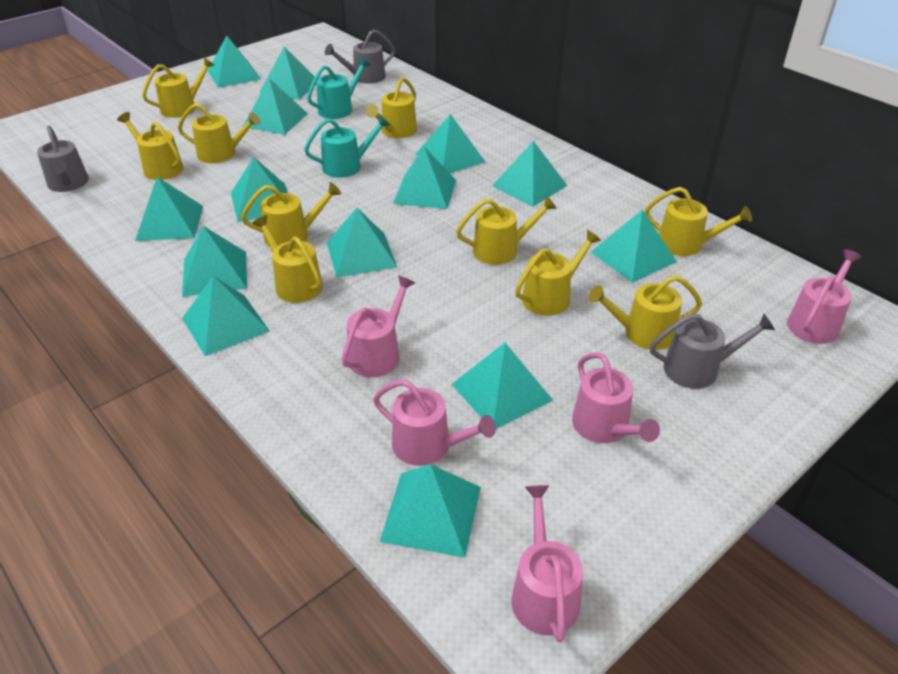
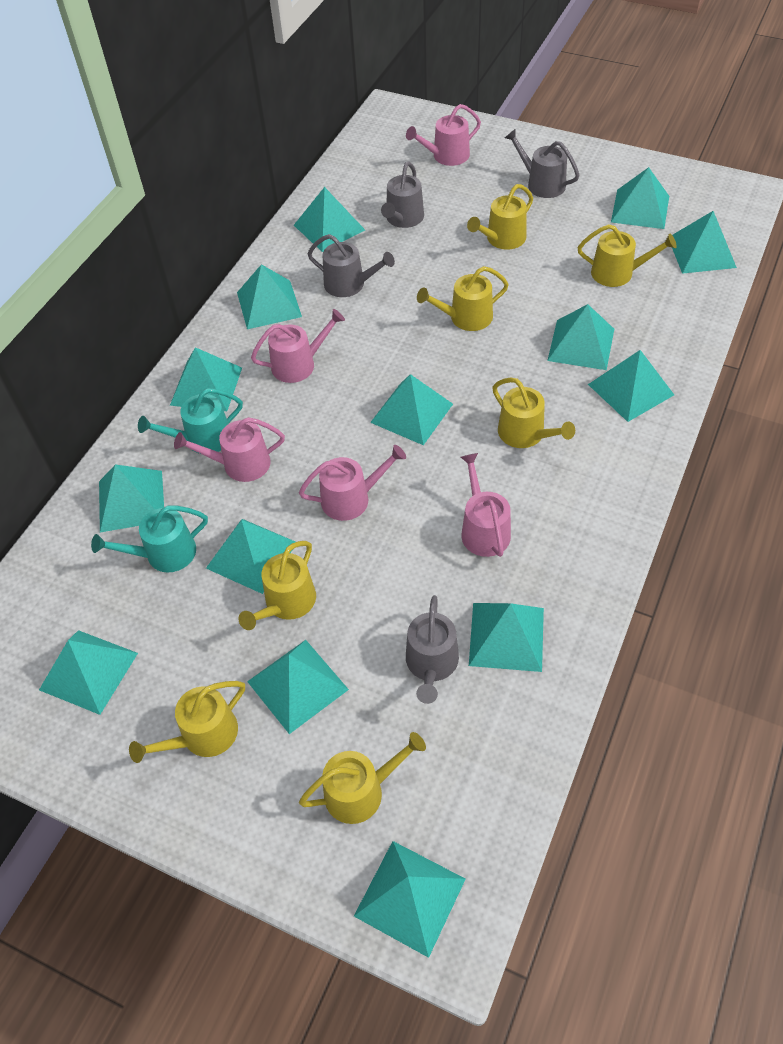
grey watering can: 3 -> 4
yellow watering can: 10 -> 7

